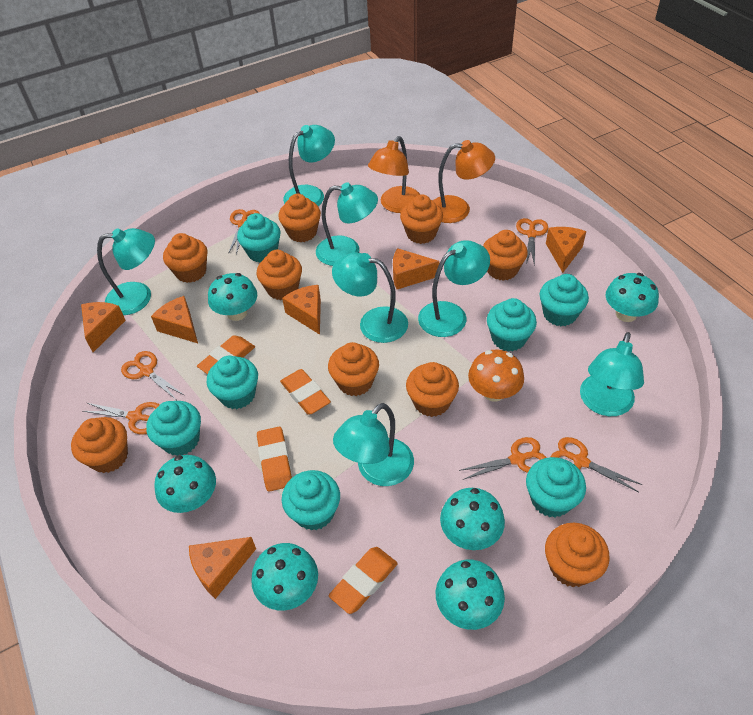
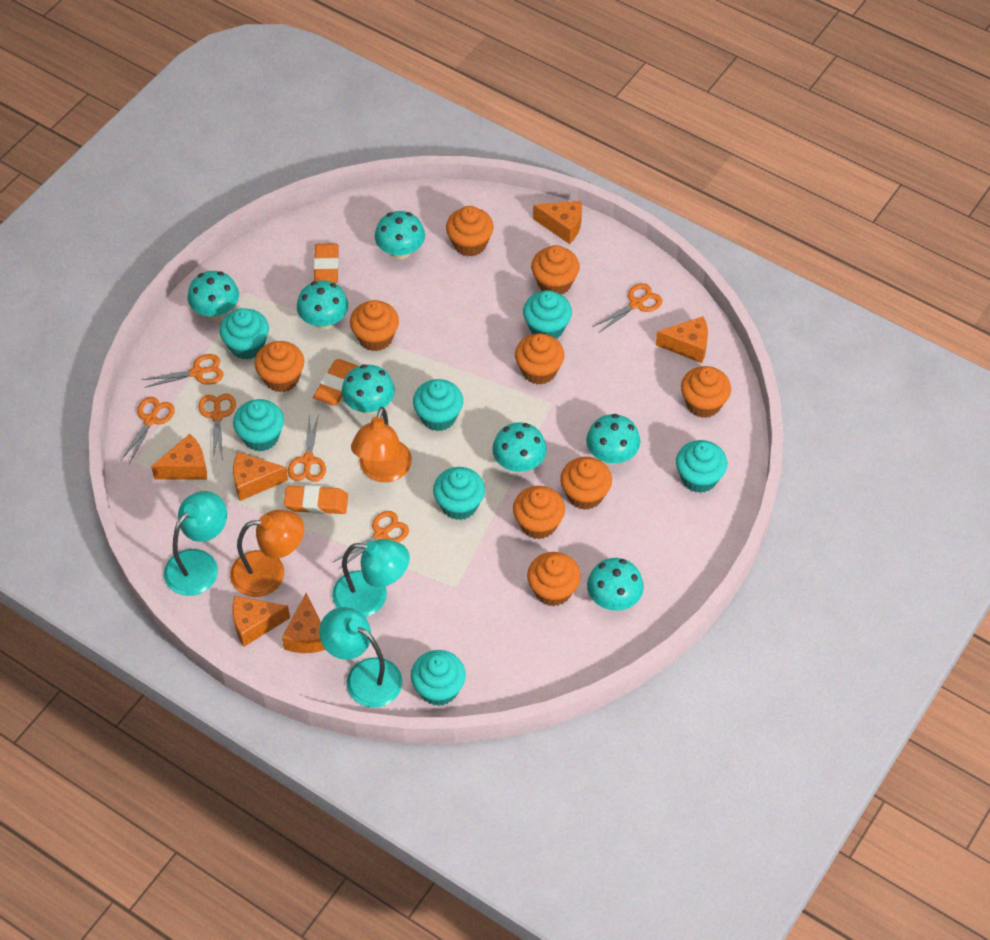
orange eraser: 4 -> 3
orange mushroom: 1 -> 0
turquoise lamp: 7 -> 3
turquoise mushroom: 6 -> 7

